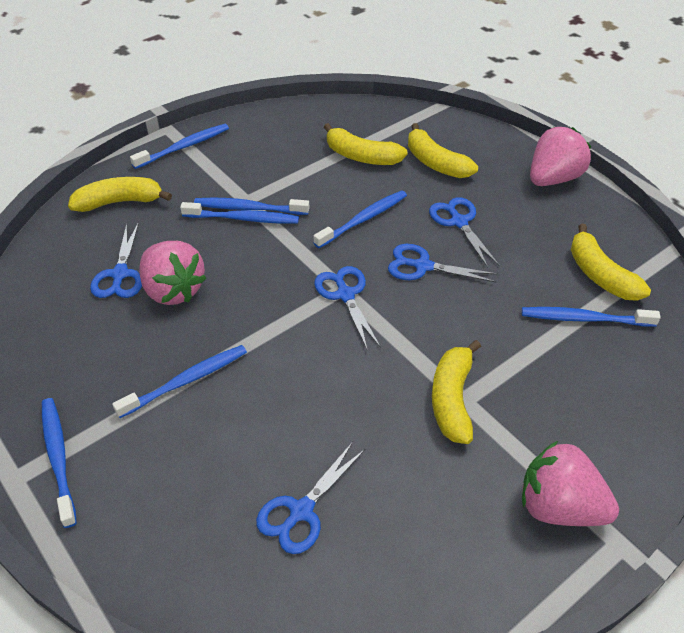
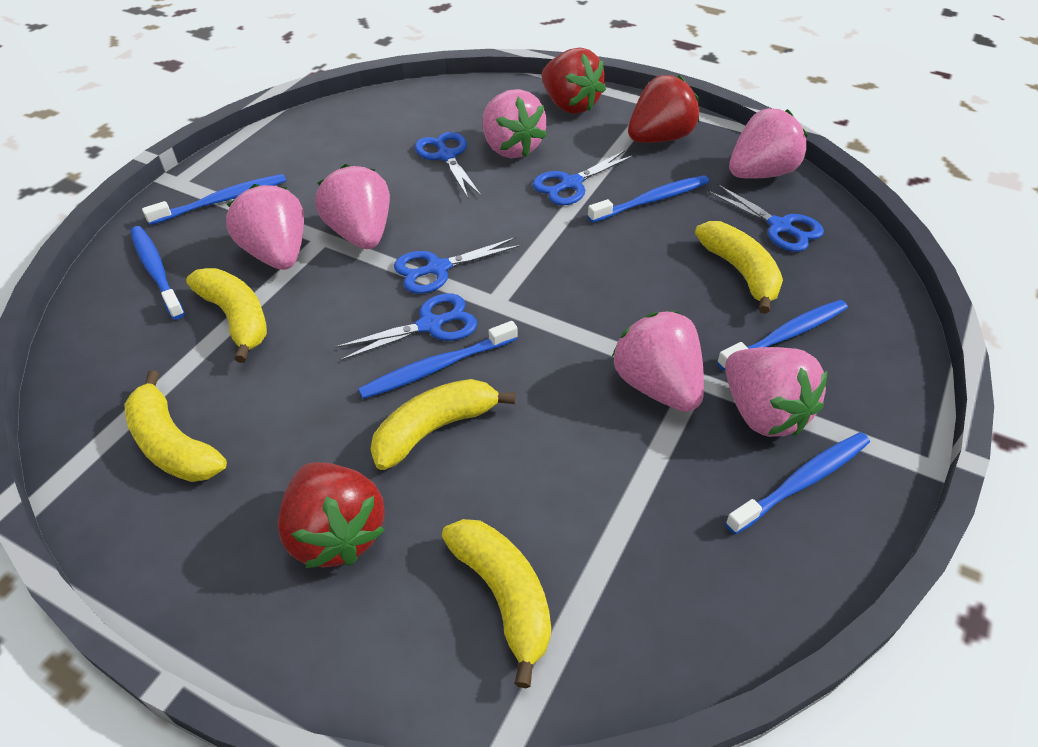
blue toothbrush: 7 -> 6
pink strawberry: 3 -> 6
red strawberry: 0 -> 3

